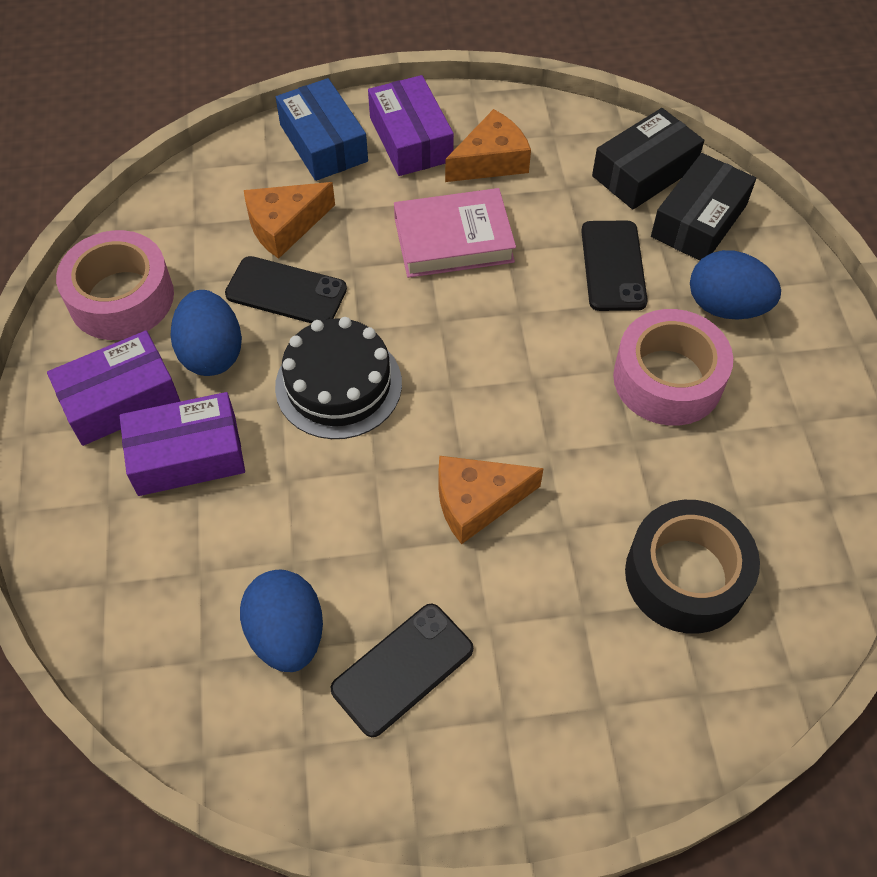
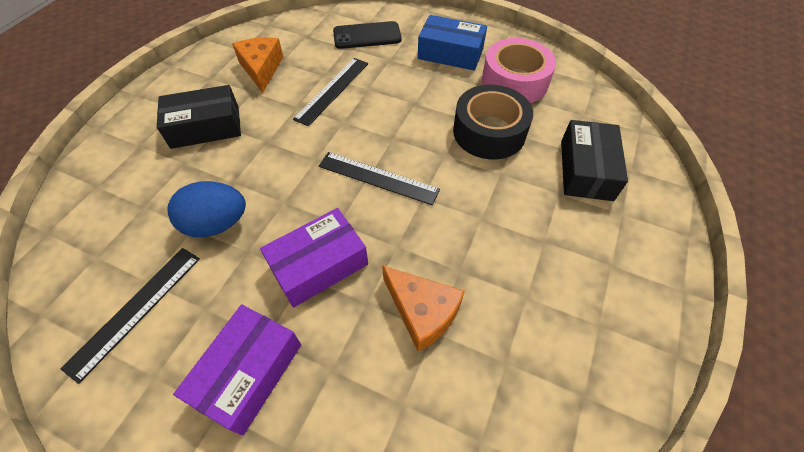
black cake: 1 -> 0
black phone: 3 -> 1
black ruler: 0 -> 3
blue egg: 3 -> 1
orange cheese: 3 -> 2
pink book: 1 -> 0
pink tape: 2 -> 1
purple box: 3 -> 2

